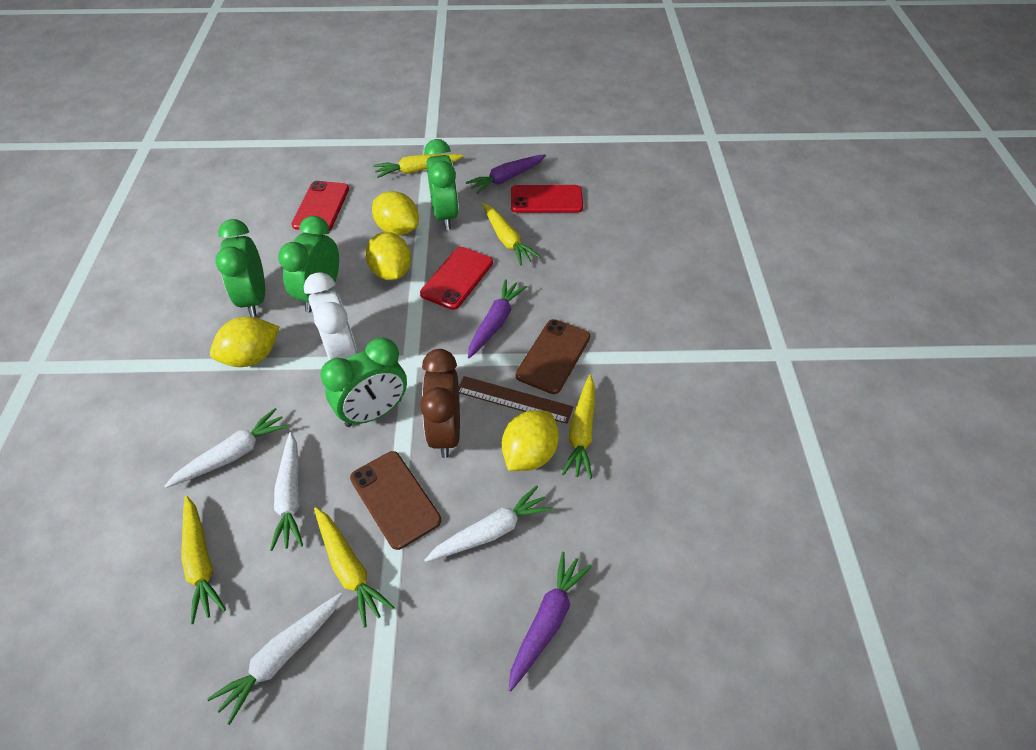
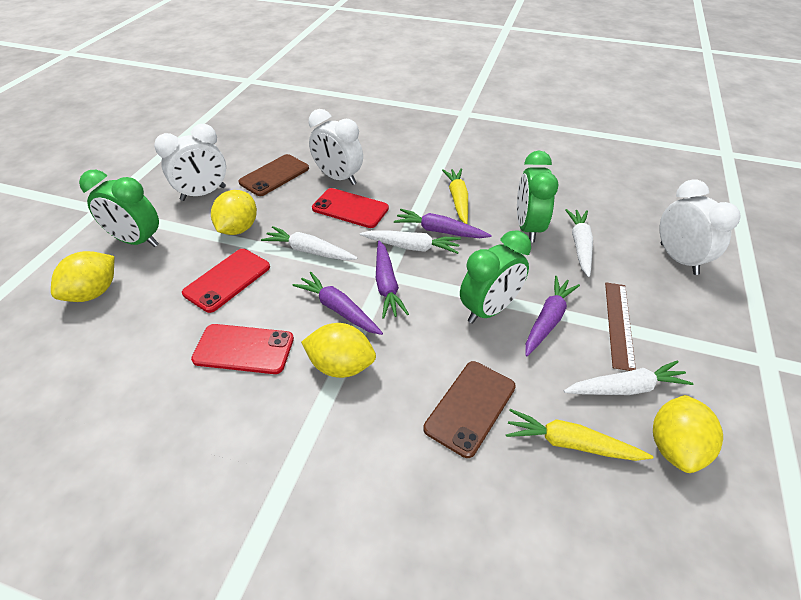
brown clock: 1 -> 0
green clock: 4 -> 3
purple carrot: 3 -> 4
white clock: 1 -> 3
yellow carrot: 5 -> 2

